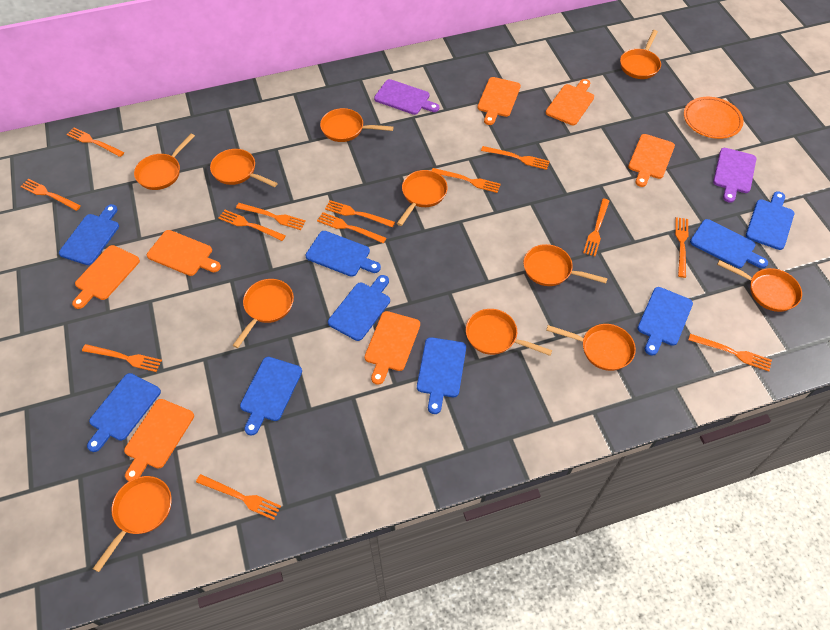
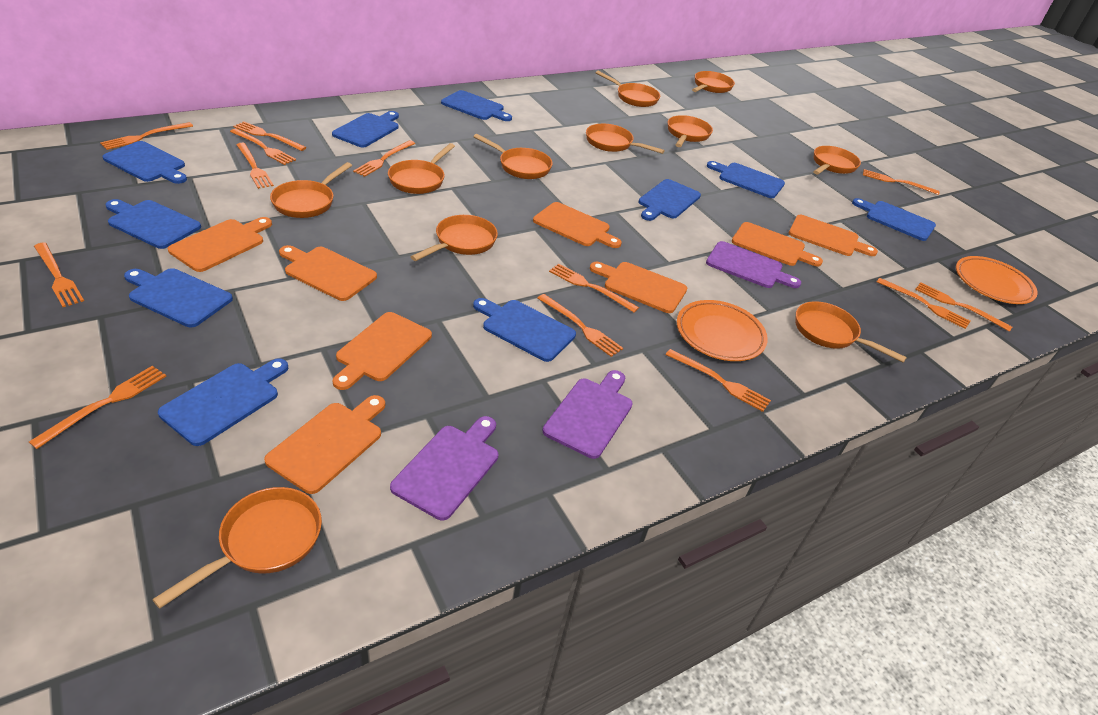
blue cutting board: 9 -> 10
orange cutting board: 7 -> 8
orange plate: 1 -> 2
purple cutting board: 2 -> 3

